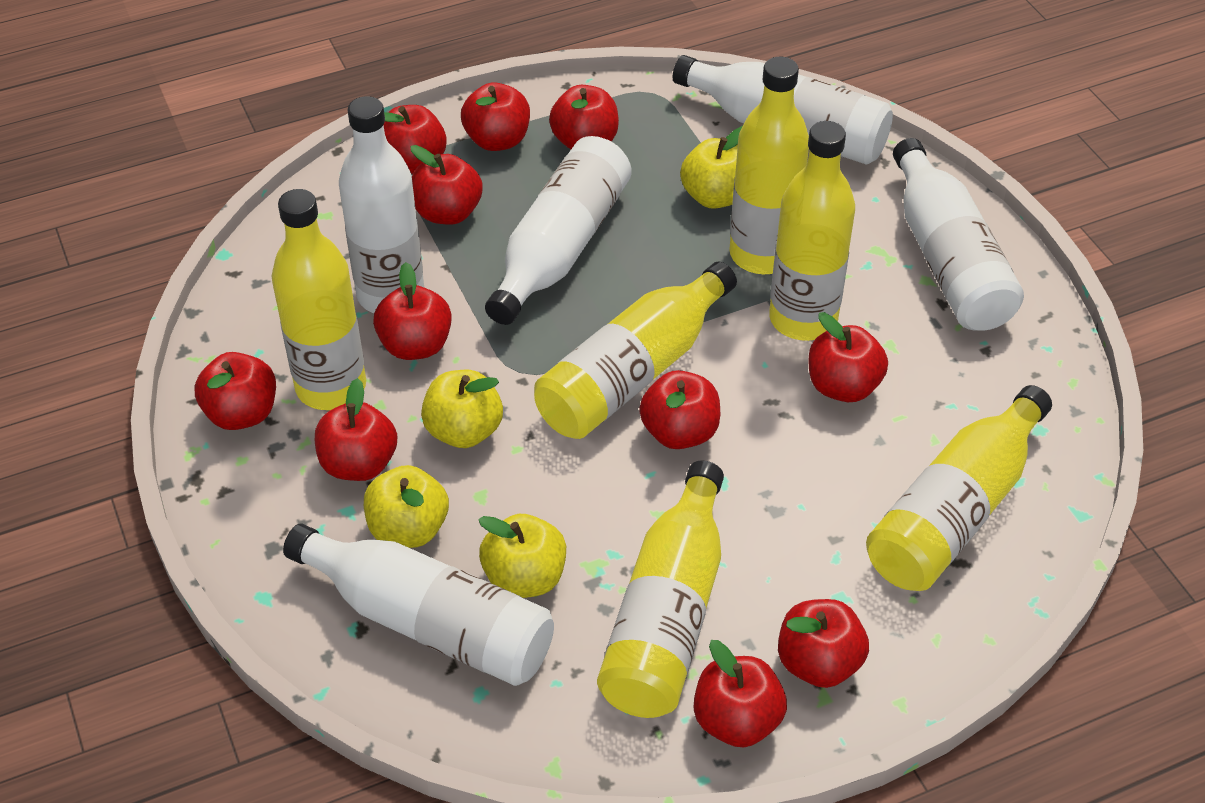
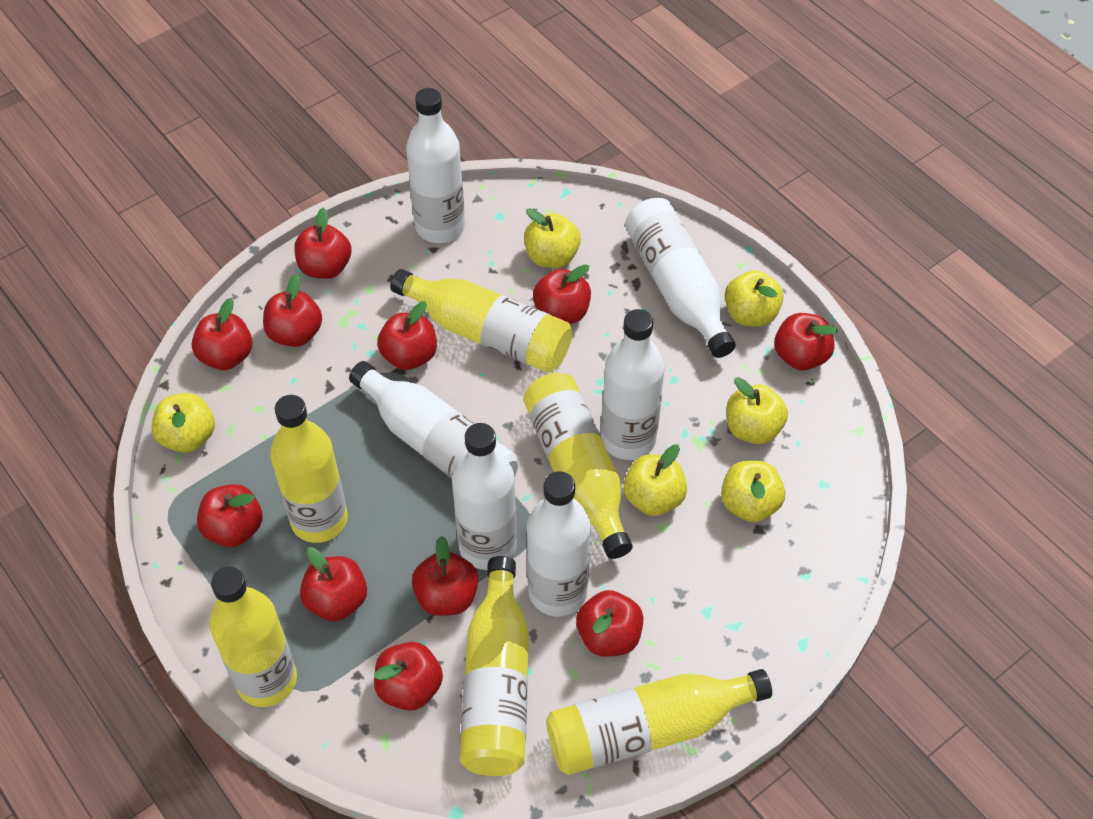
white bottle: 5 -> 6
yellow apple: 4 -> 6

